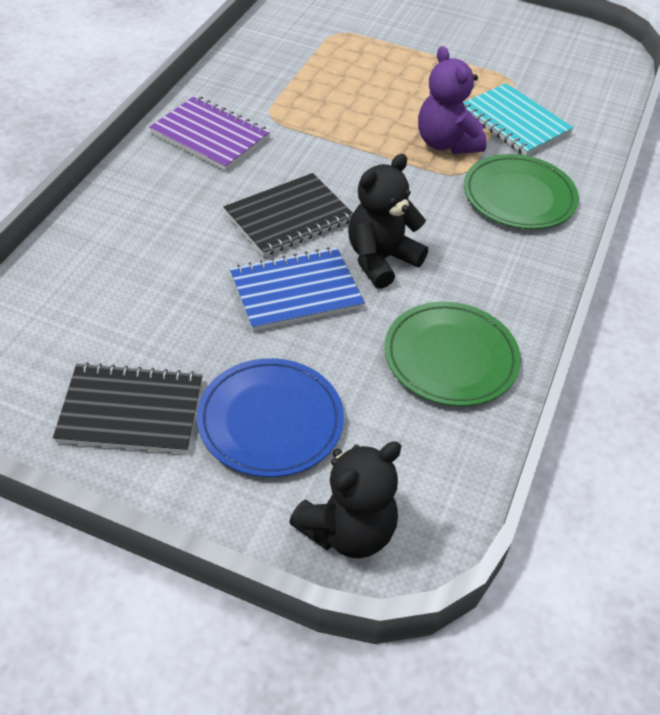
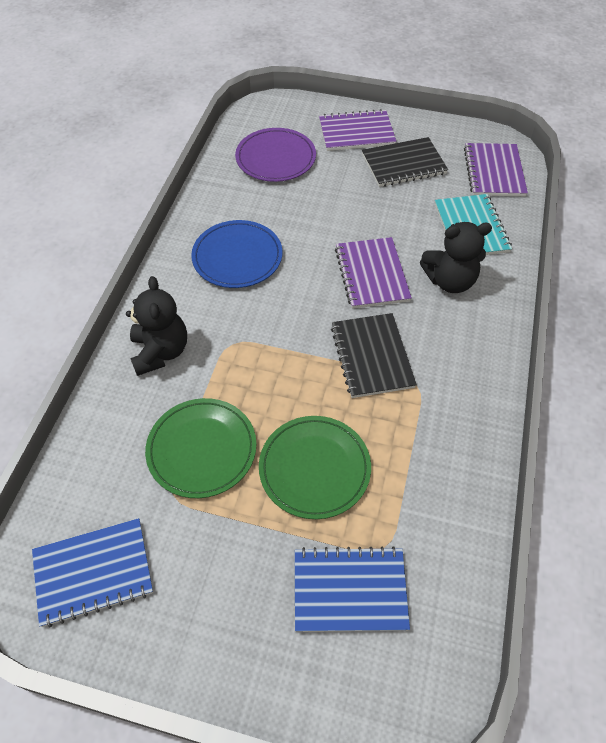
blue notebook: 1 -> 2
purple notebook: 1 -> 3
purple plate: 0 -> 1
purple teddy bear: 1 -> 0

